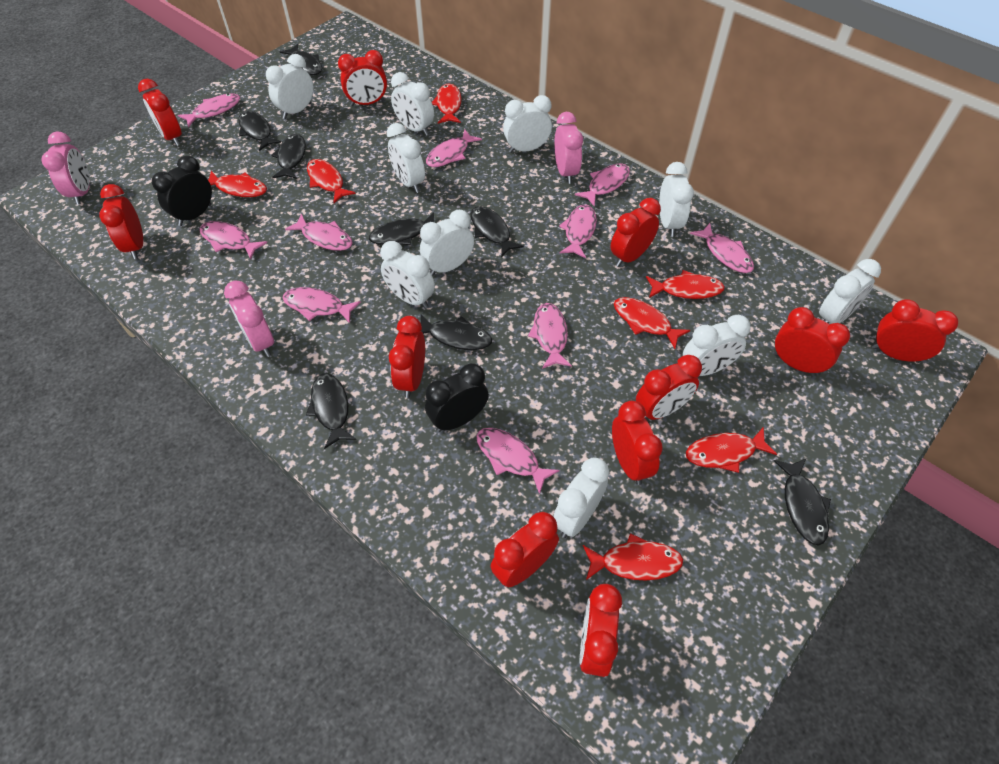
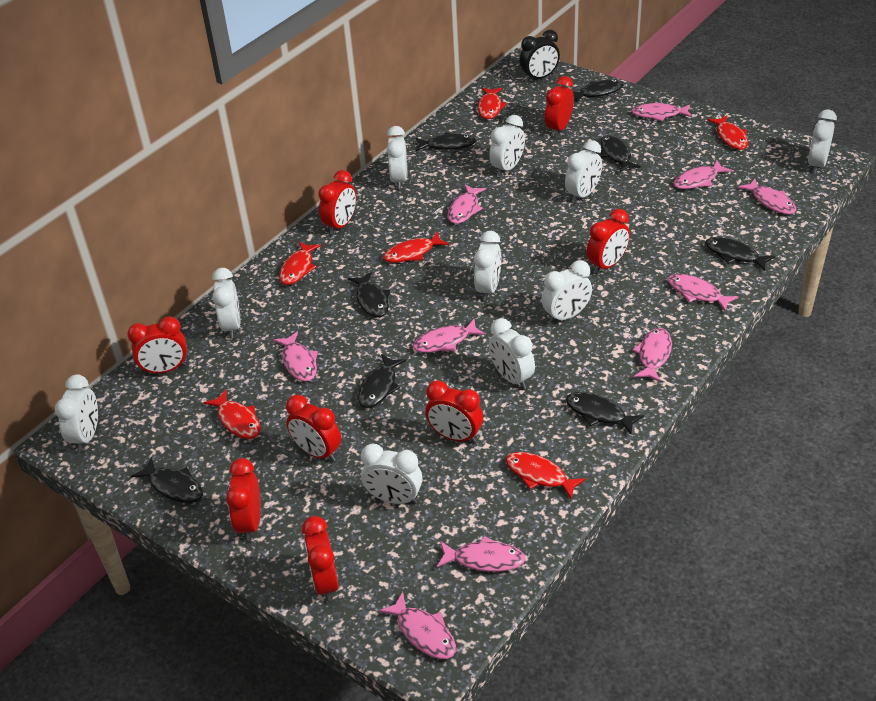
black clock: 2 -> 1
pink clock: 3 -> 0
red clock: 11 -> 8
red fish: 7 -> 6

